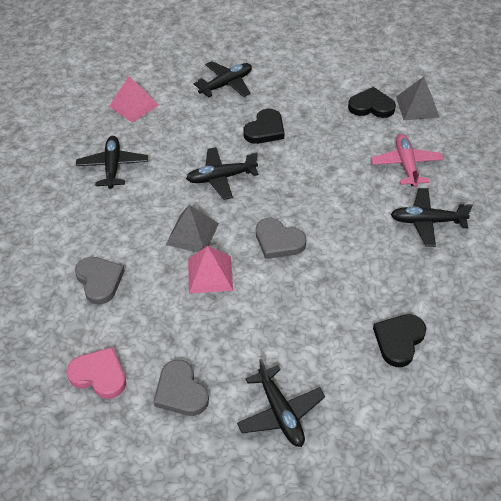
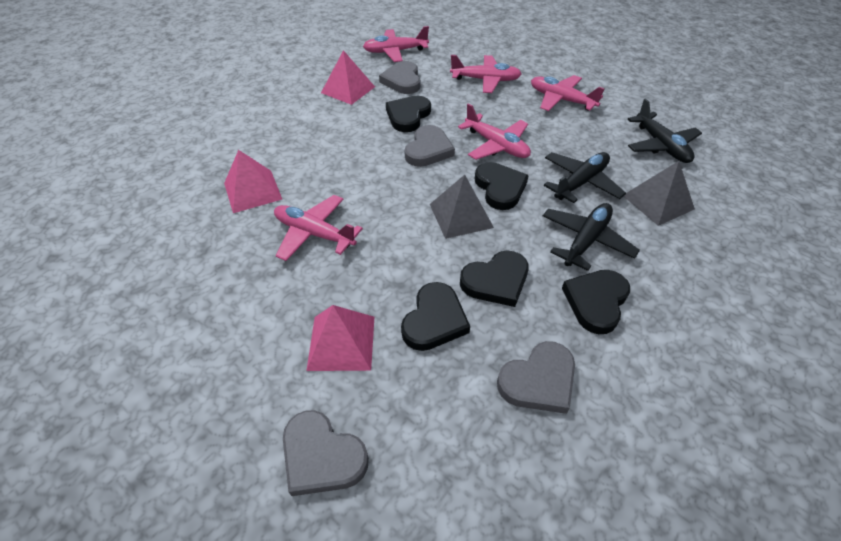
black heart: 3 -> 5
black plane: 5 -> 3
grey heart: 3 -> 4
pink heart: 1 -> 0
pink plane: 1 -> 5
pink pyramid: 2 -> 3

